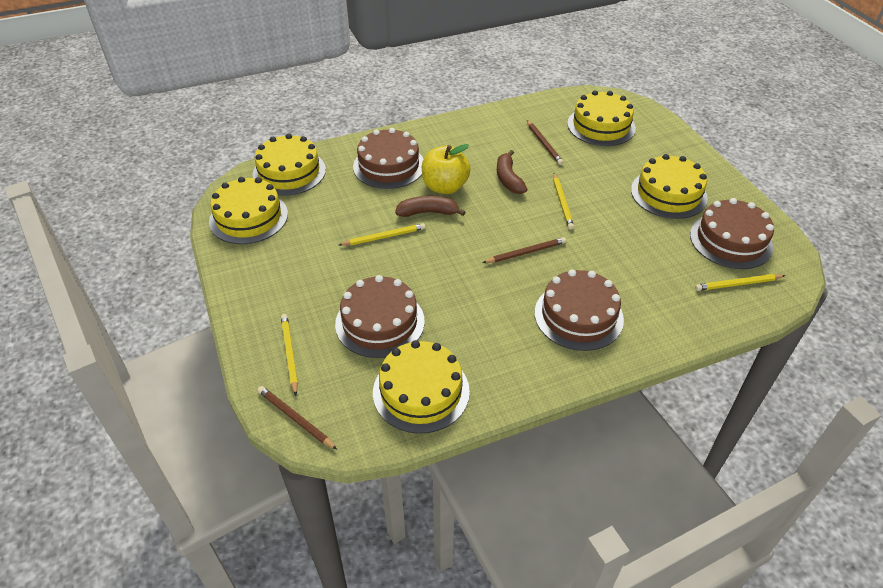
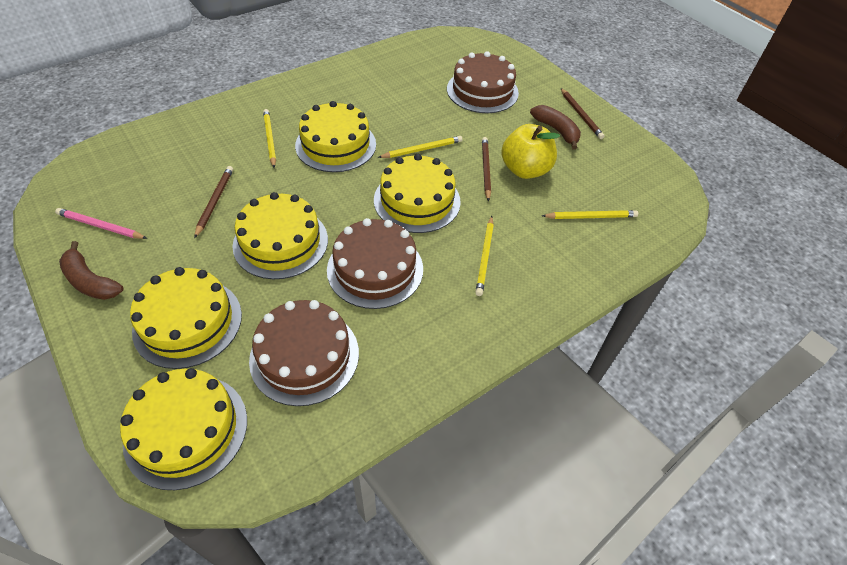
brown cake: 4 -> 3
pink pencil: 0 -> 1

